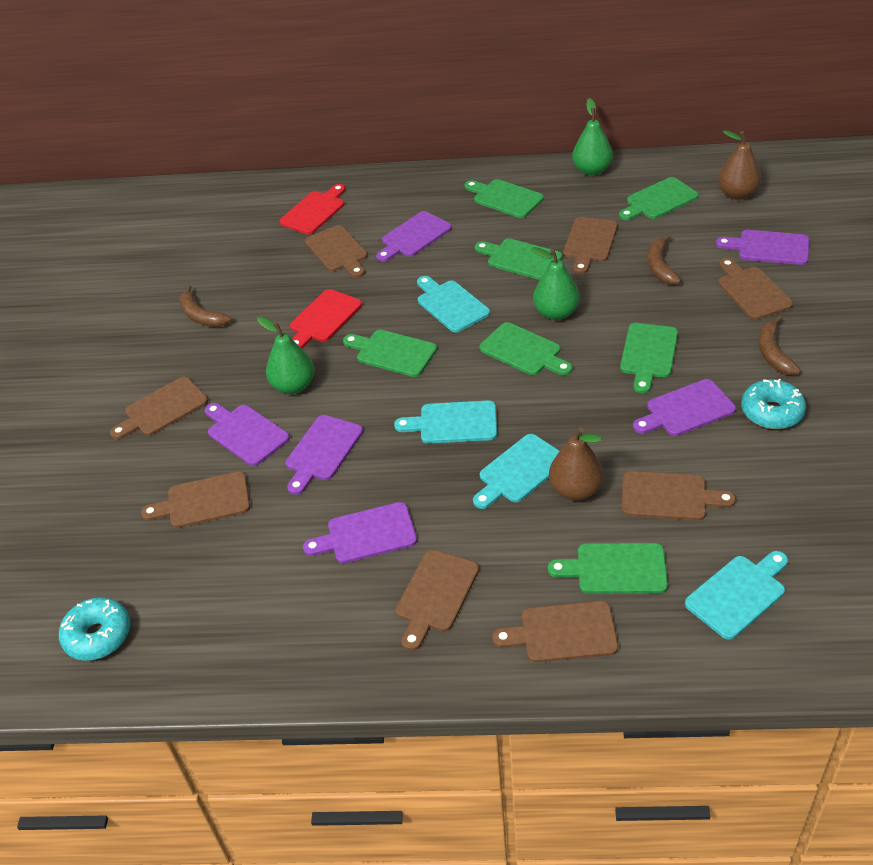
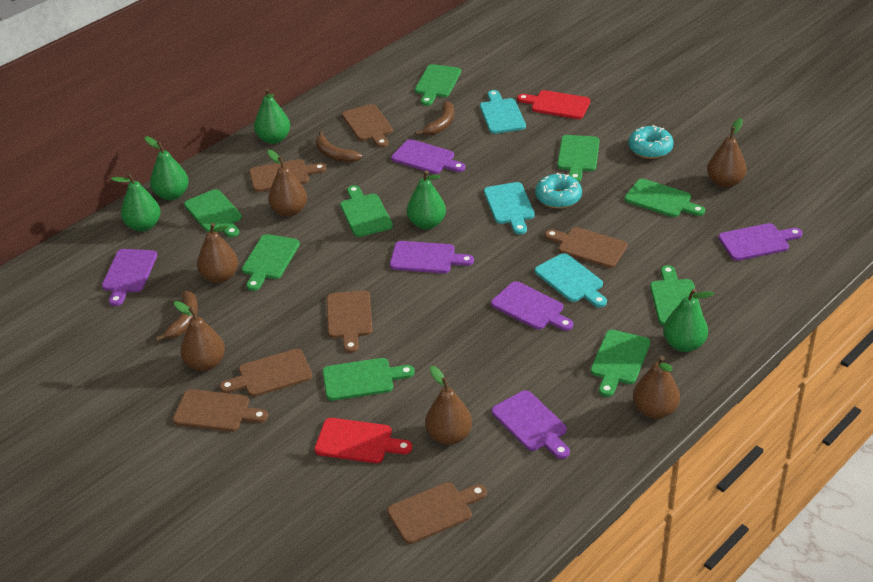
brown cutting board: 8 -> 7
brown pear: 2 -> 6
green cutting board: 7 -> 9
green pear: 3 -> 5
turquoise cutting board: 4 -> 3

